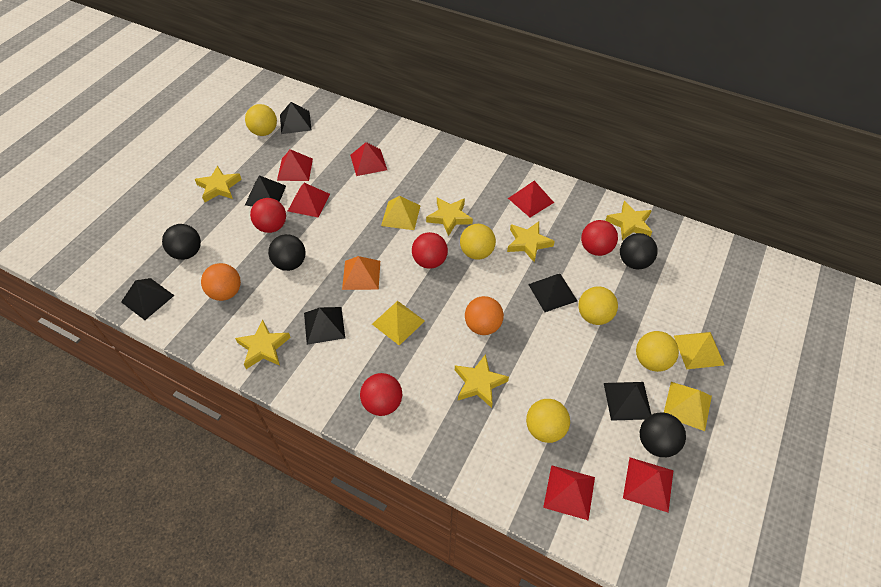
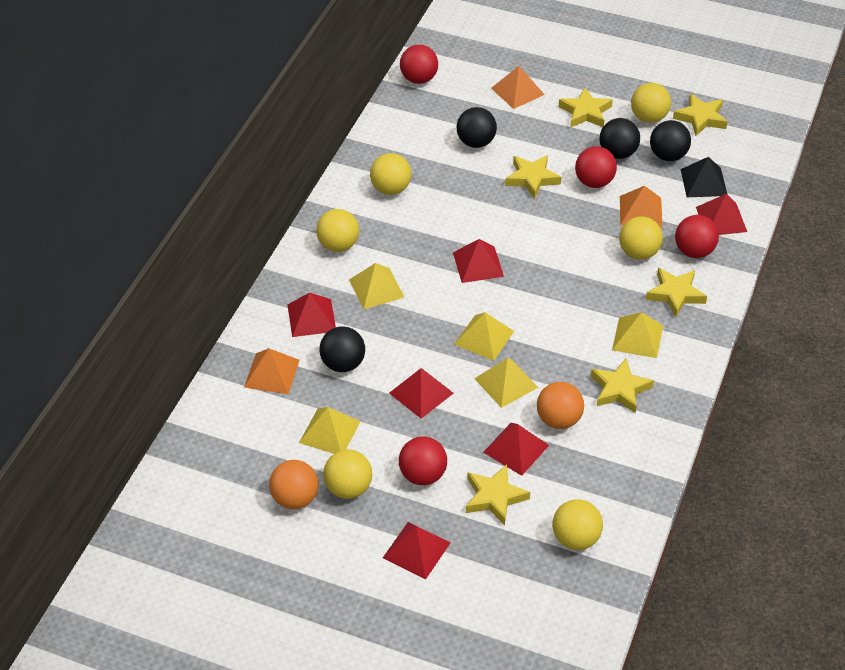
black pyramid: 6 -> 1
orange pyramid: 1 -> 3
yellow ball: 5 -> 6
yellow pyramid: 4 -> 5

